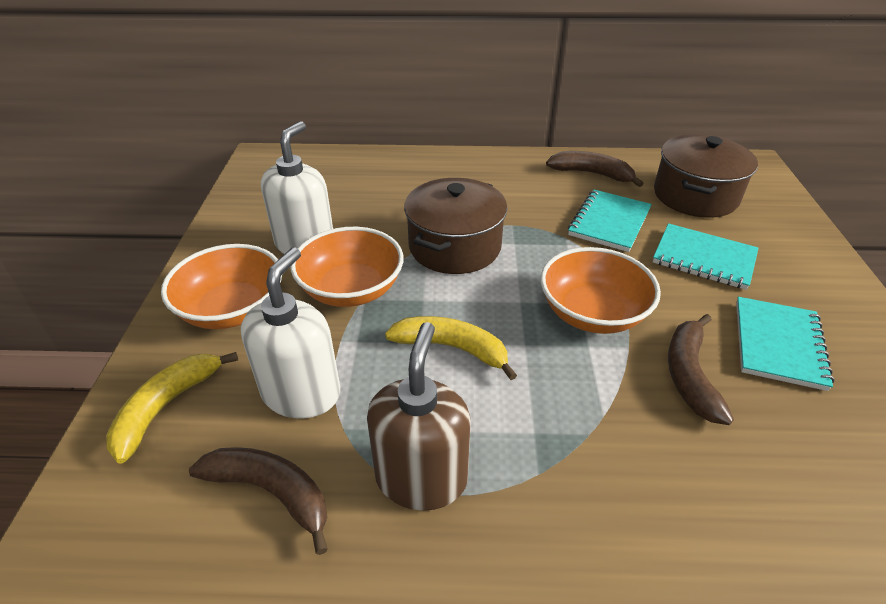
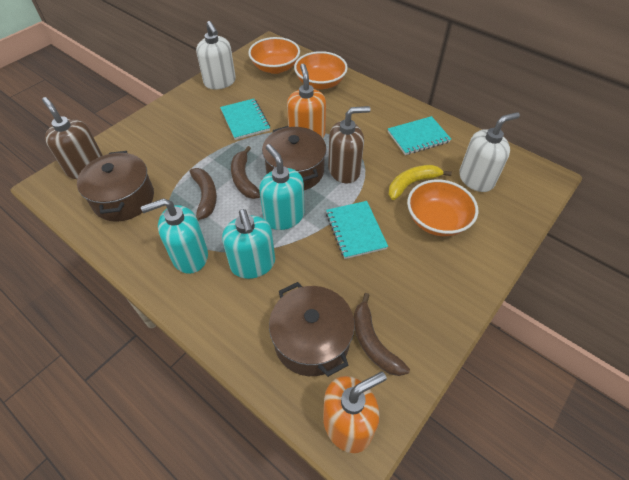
brown pot: 2 -> 3
brown soap dispenser: 1 -> 2
orange soap dispenser: 0 -> 2
turquoise soap dispenser: 0 -> 3
yellow banana: 2 -> 1

